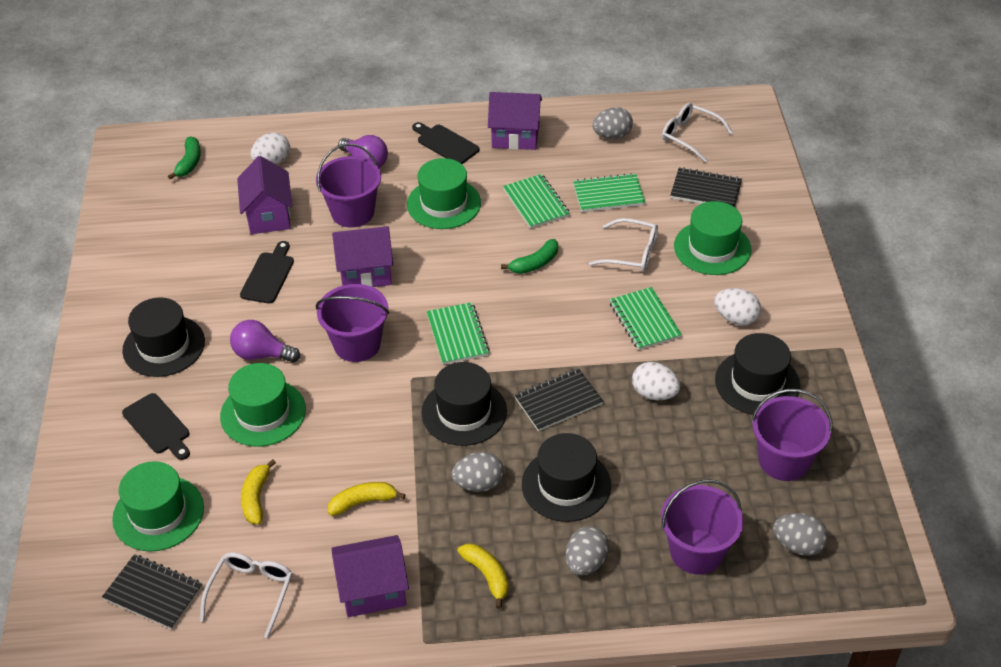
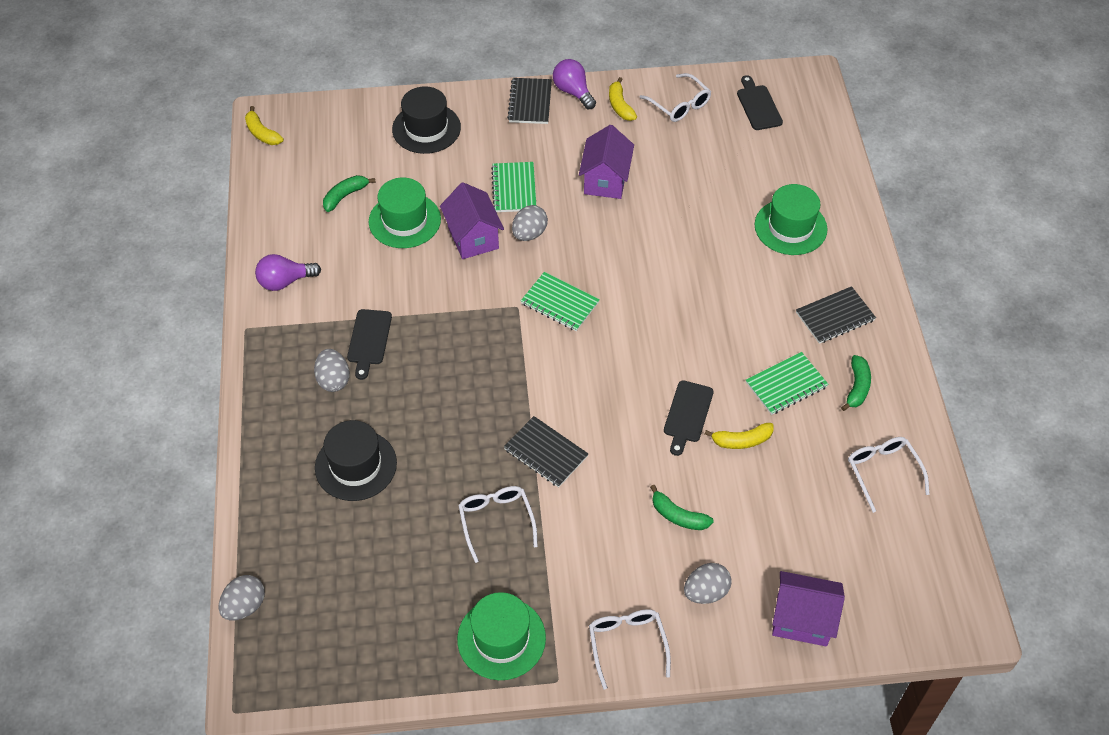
black hat: 4 -> 2
green banana: 2 -> 3
green hat: 4 -> 3
green notebook: 4 -> 3
purple bucket: 4 -> 0
purple house: 4 -> 3
white egg: 3 -> 0
white glasses: 3 -> 4

